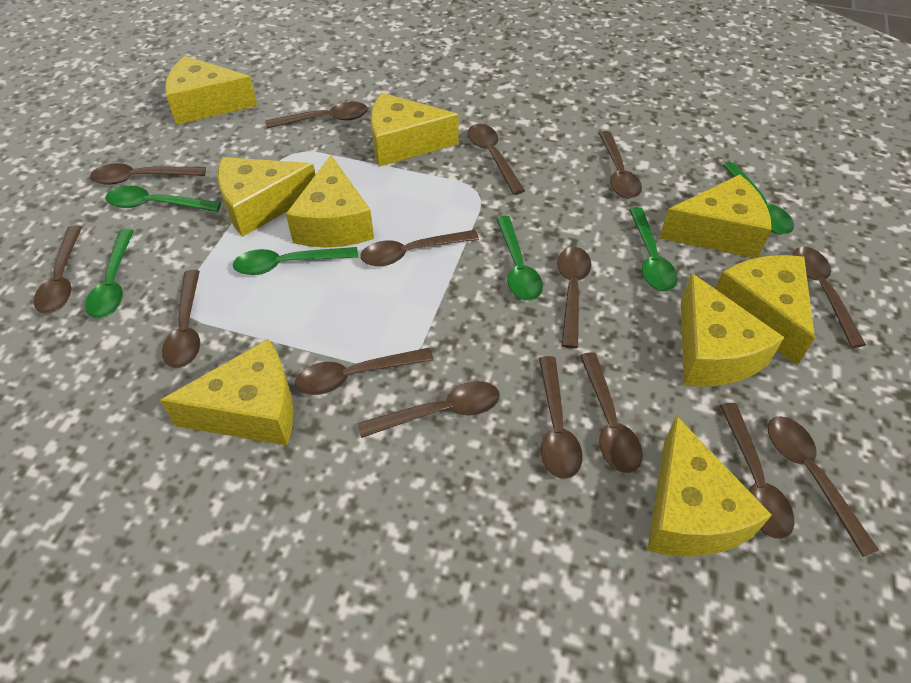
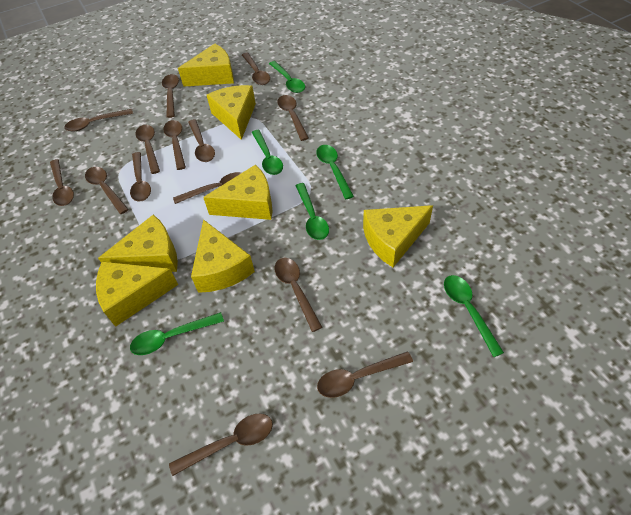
brown spoon: 15 -> 14
yellow cheese: 9 -> 7

